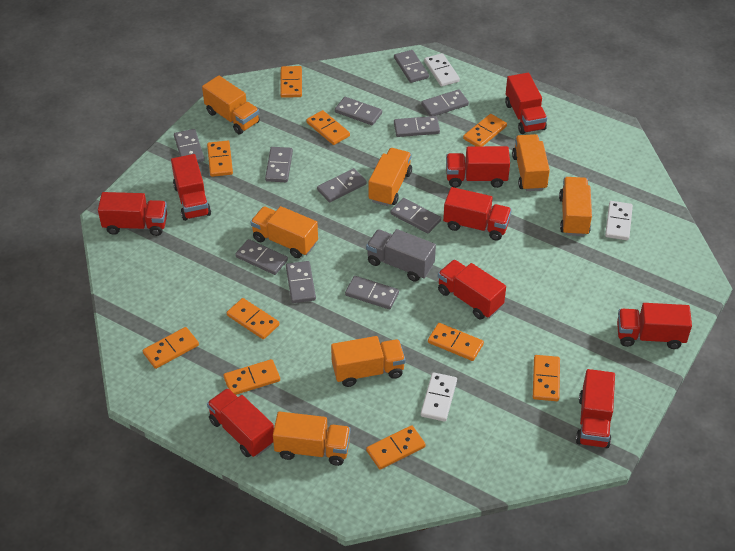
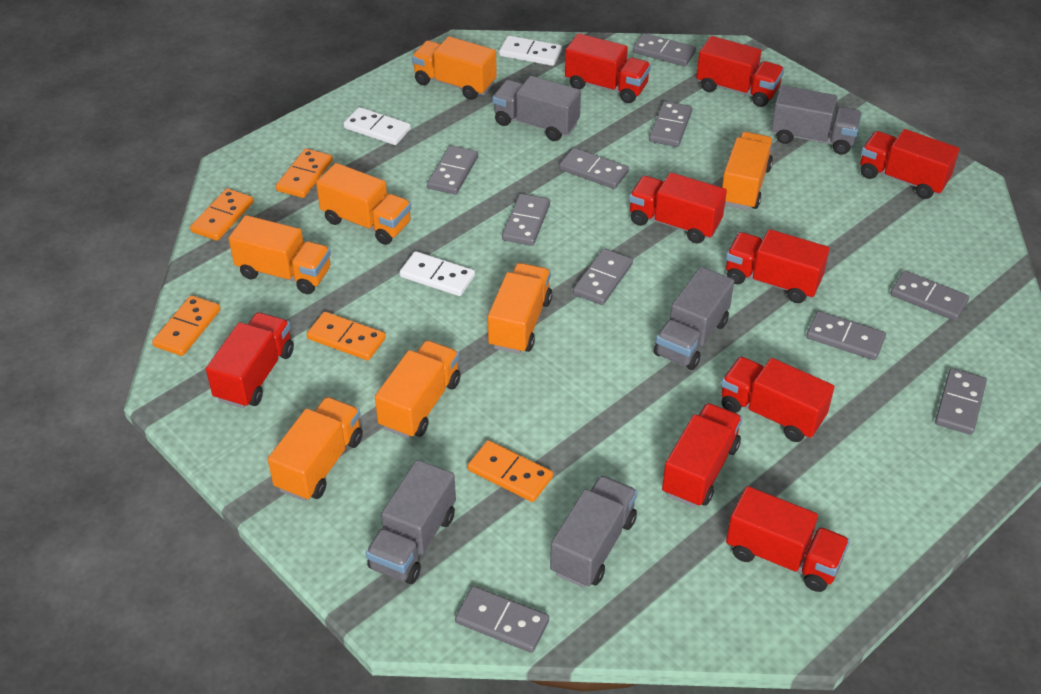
grey domino: 11 -> 10
grey truck: 1 -> 5
orange domino: 10 -> 5

